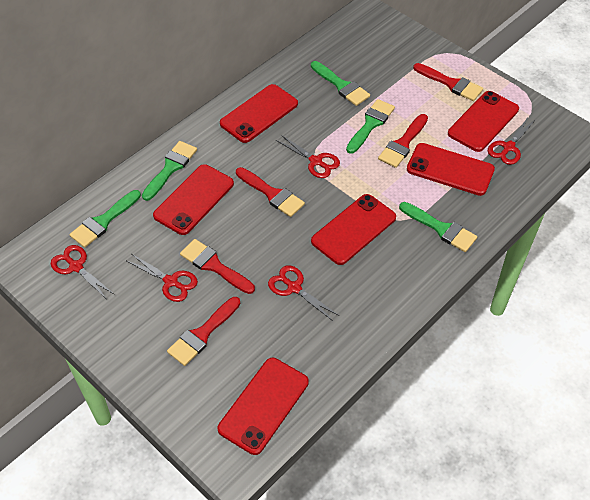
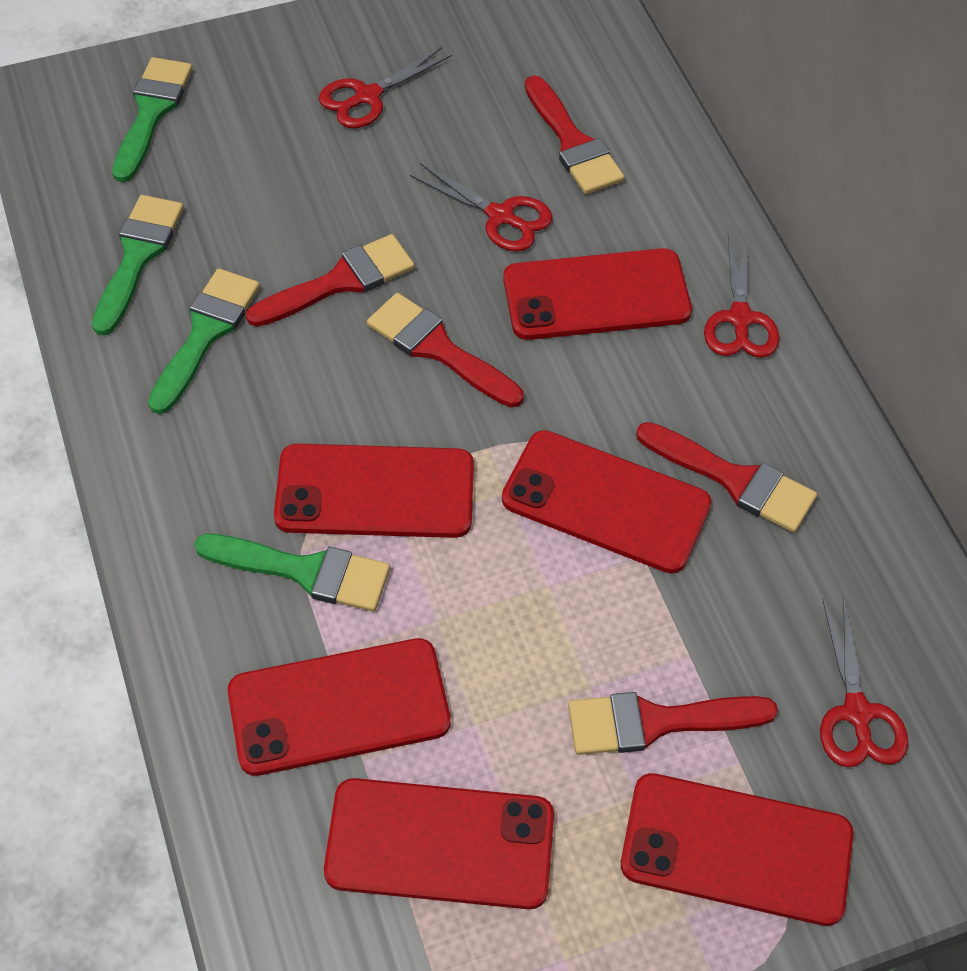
green brush: 5 -> 4
red scissors: 5 -> 4

